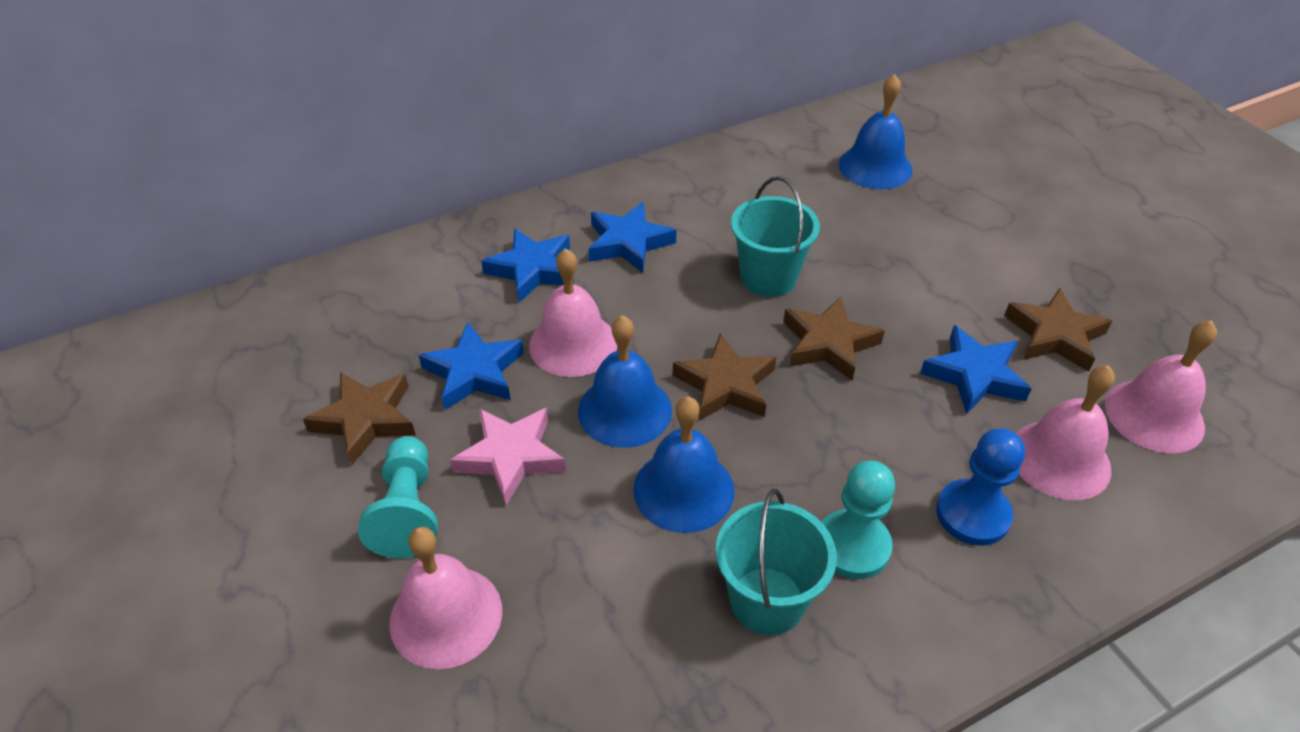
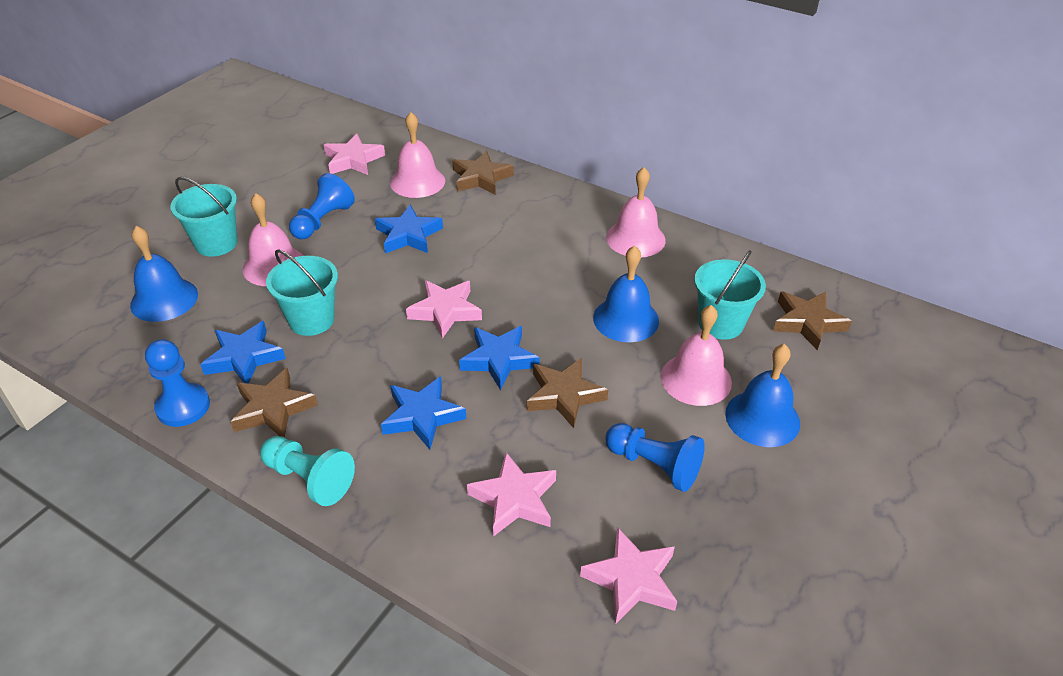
blue pawn: 1 -> 3
pink star: 1 -> 4
turquoise bucket: 2 -> 3
turquoise pawn: 2 -> 1

